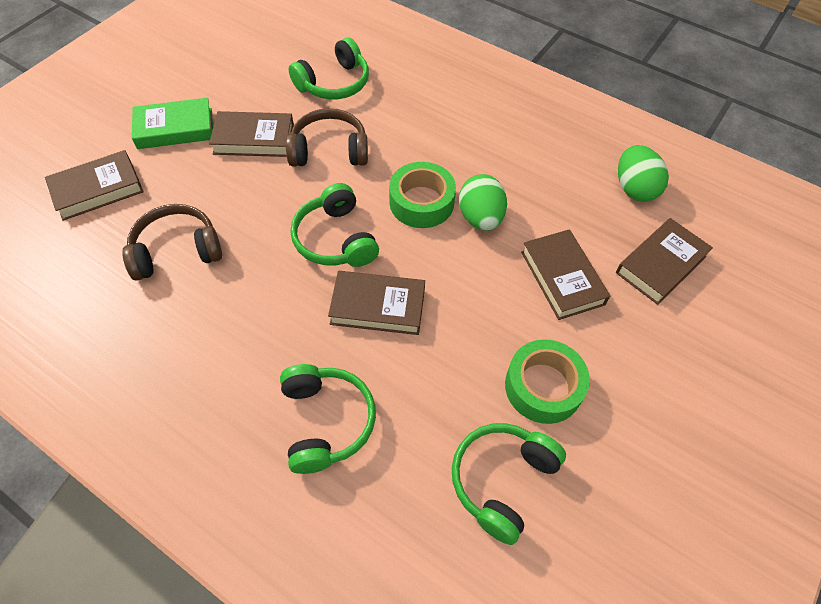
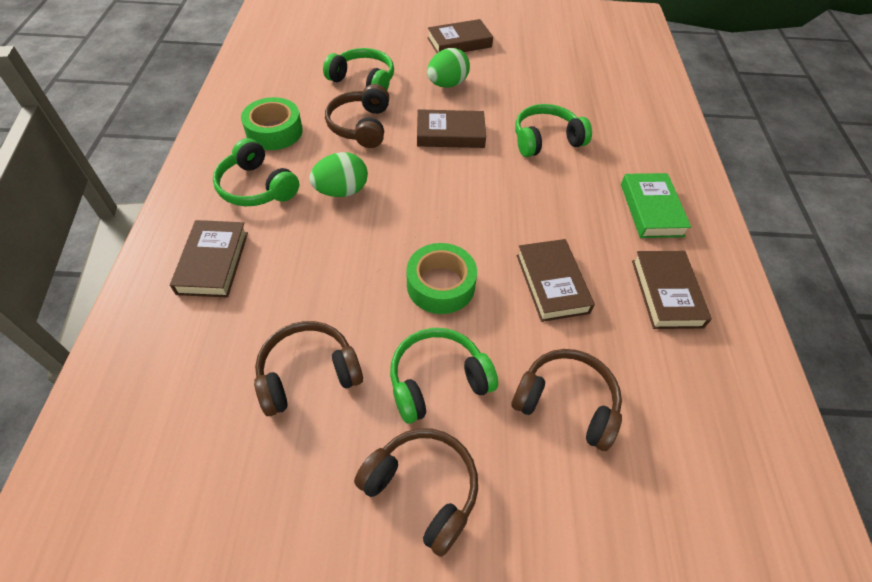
brown headphones: 2 -> 4

